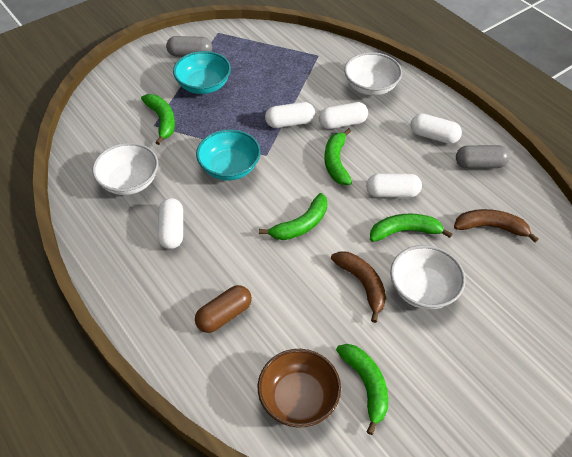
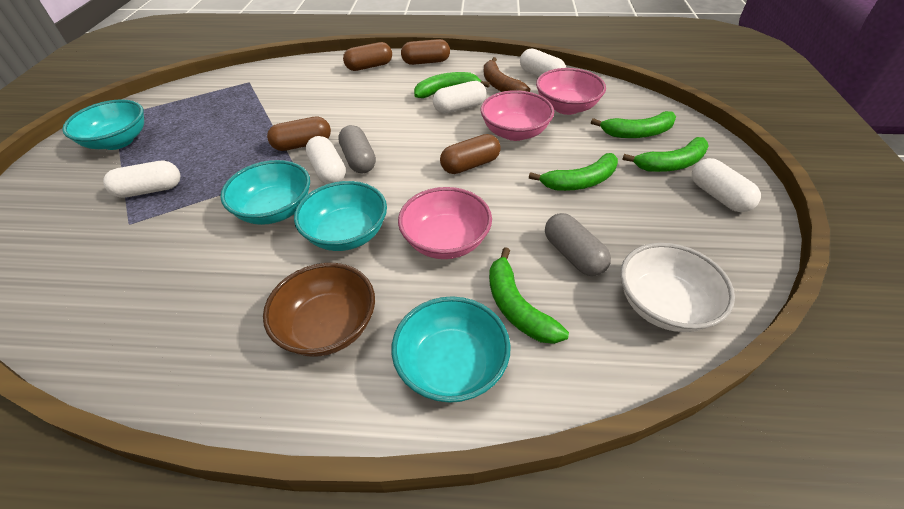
brown banana: 2 -> 1
brown capsule: 1 -> 4
pink bowl: 0 -> 3
turquoise bowl: 2 -> 4
white bowl: 3 -> 1

